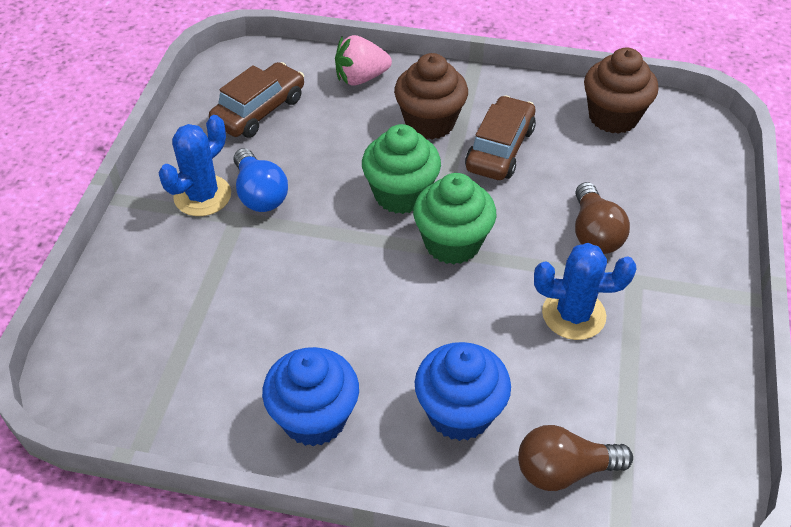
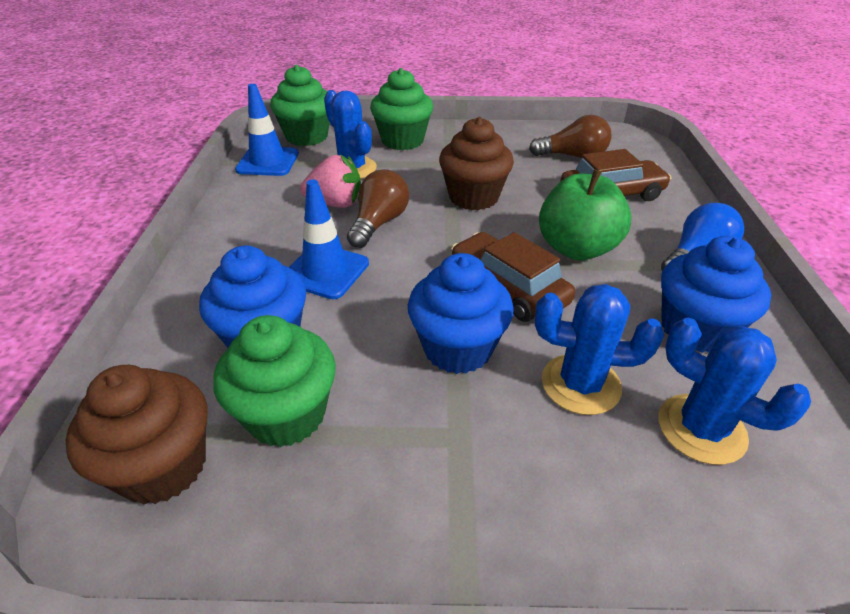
blue cactus: 2 -> 3
blue cupcake: 2 -> 3
blue traffic cone: 0 -> 2
green apple: 0 -> 1
green cupcake: 2 -> 3

